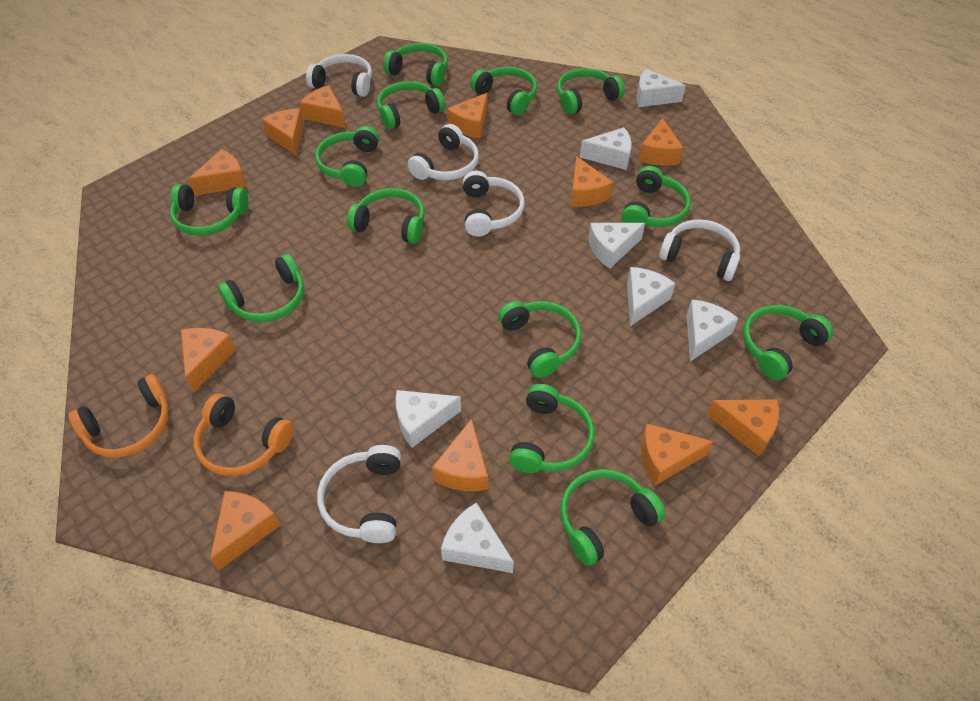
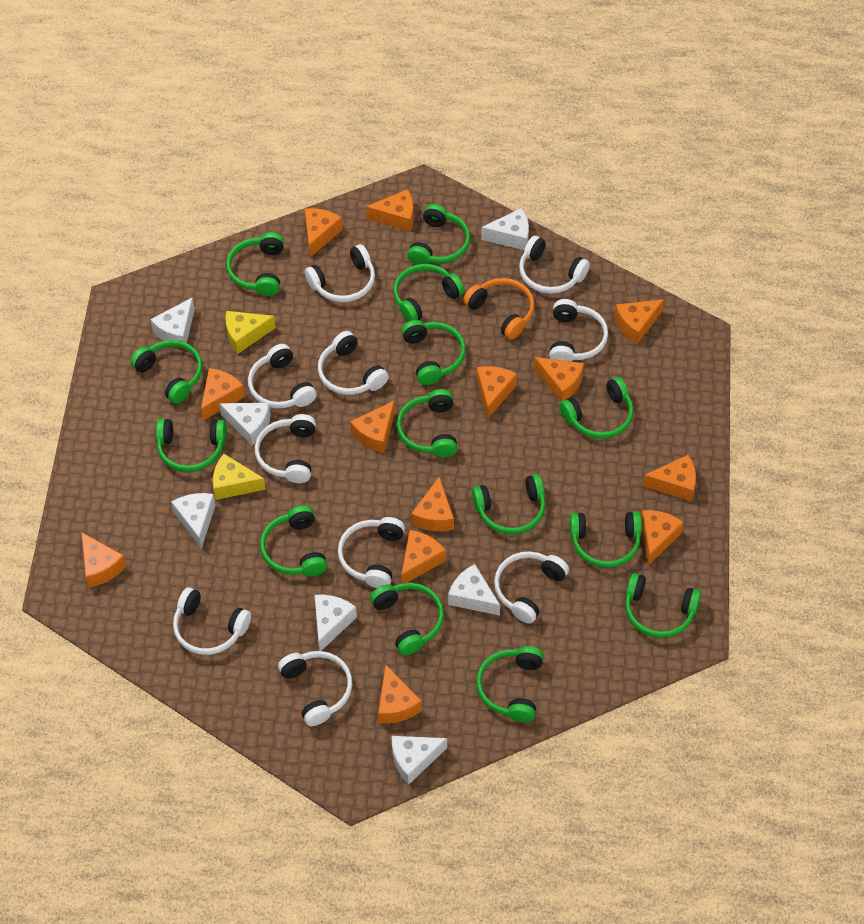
green headphones: 13 -> 14
orange cheese: 11 -> 13
orange headphones: 2 -> 1
white headphones: 5 -> 10
yellow cheese: 0 -> 2

